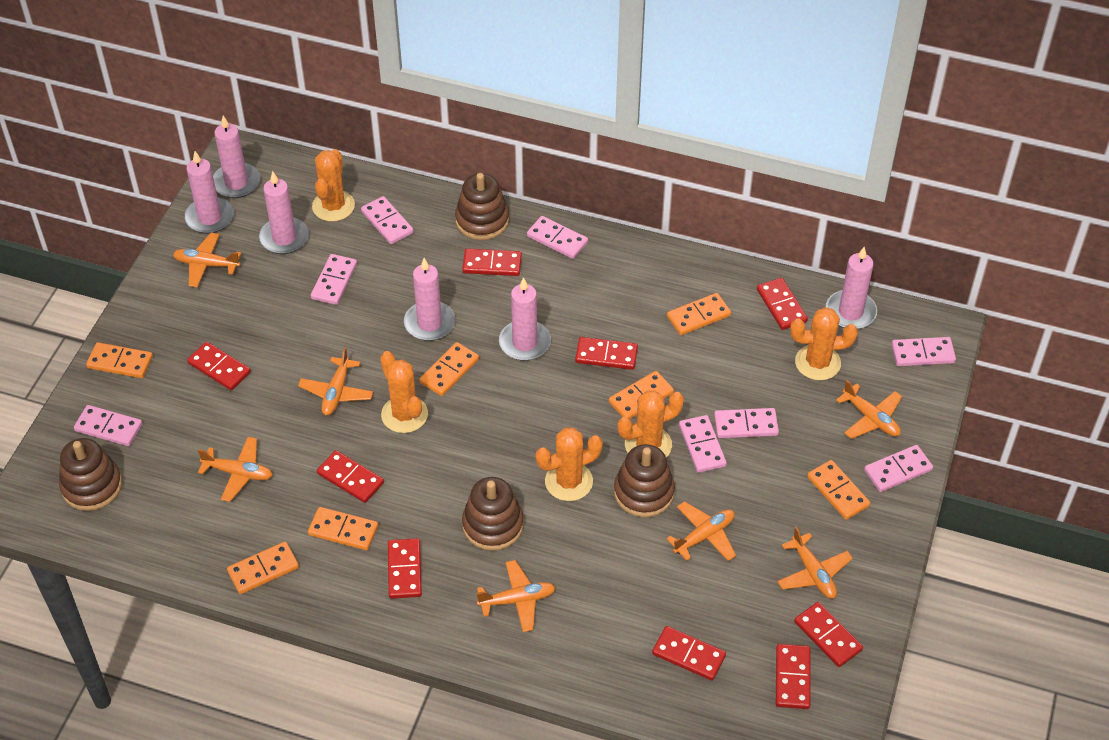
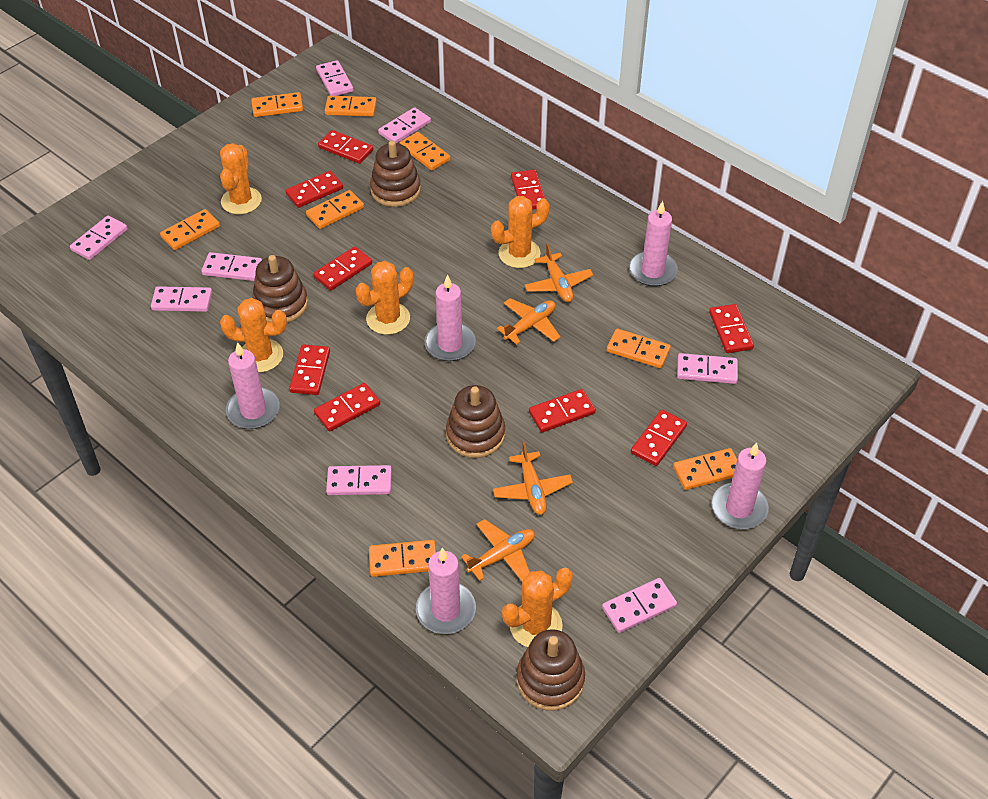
orange domino: 7 -> 8
orange plane: 7 -> 4
pink candle: 6 -> 5

